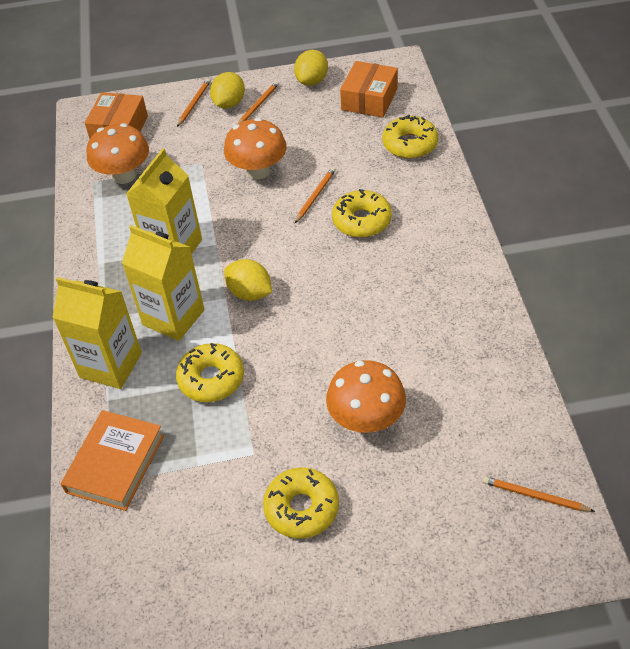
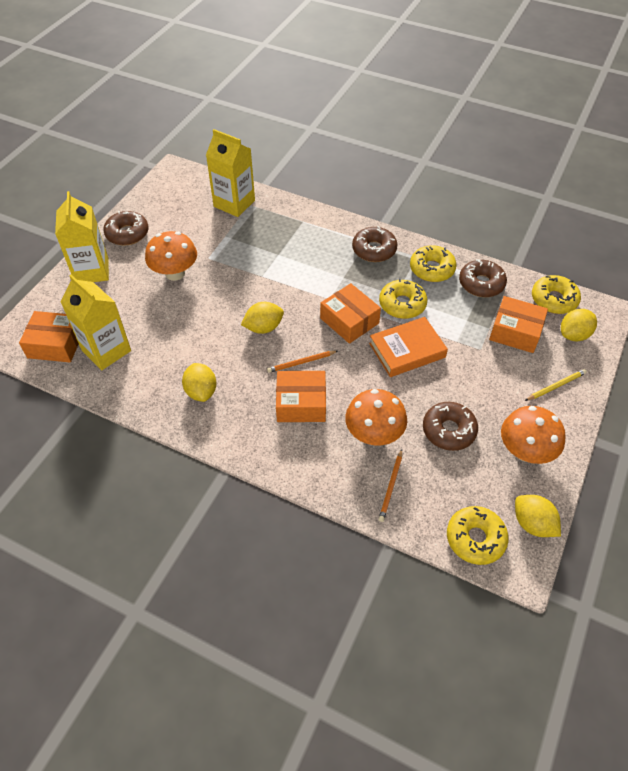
brown donut: 0 -> 4
orange box: 2 -> 4
orange pencil: 4 -> 2
yellow lemon: 3 -> 4
yellow pencil: 0 -> 1

